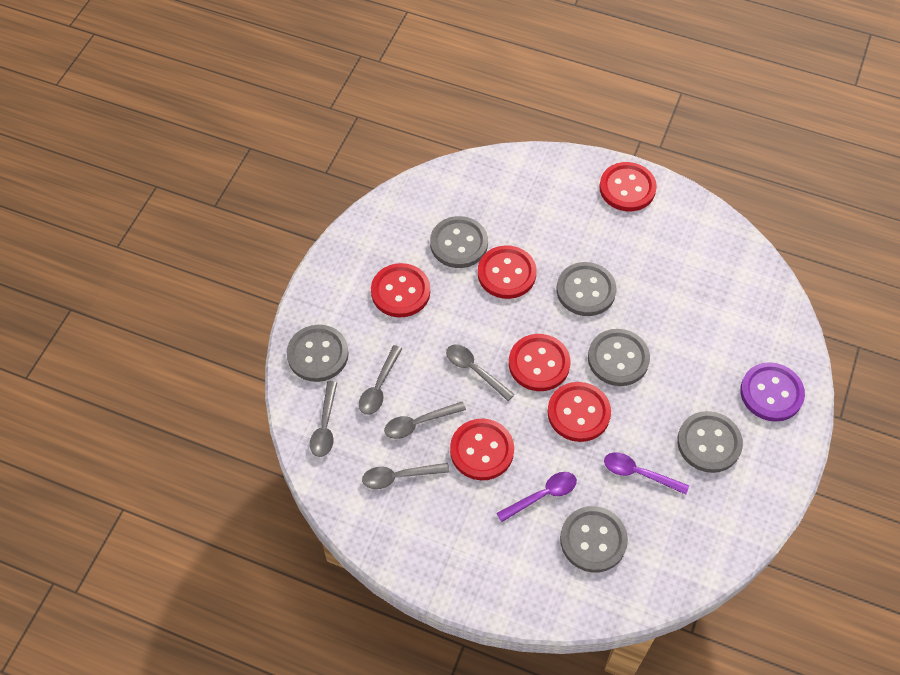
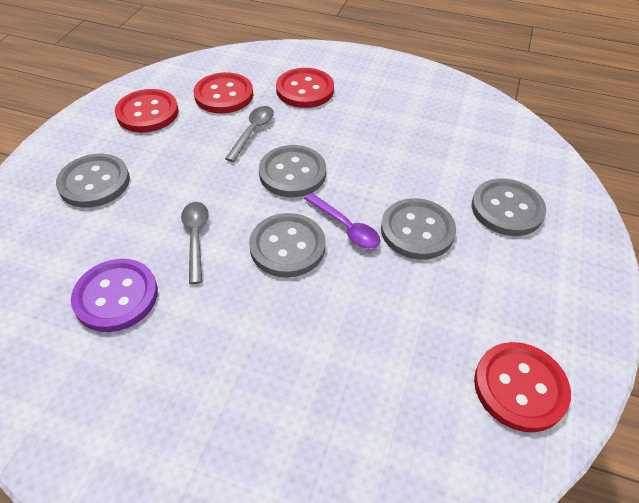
grey button: 6 -> 5
grey spoon: 5 -> 2
purple spoon: 2 -> 1
red button: 6 -> 4

